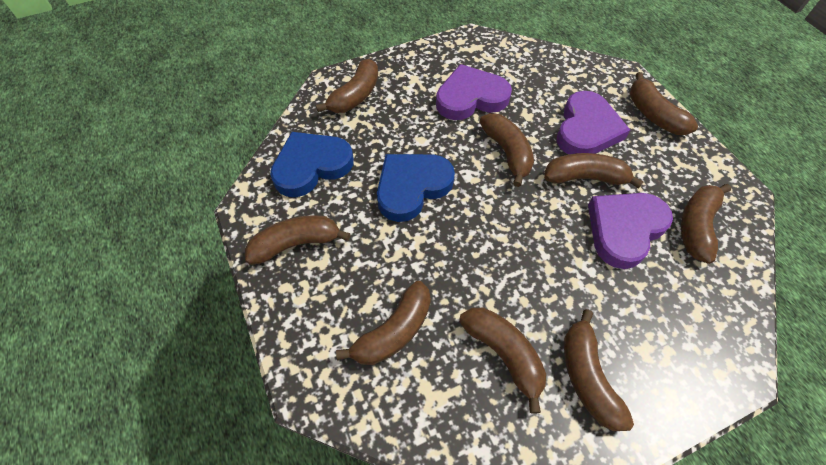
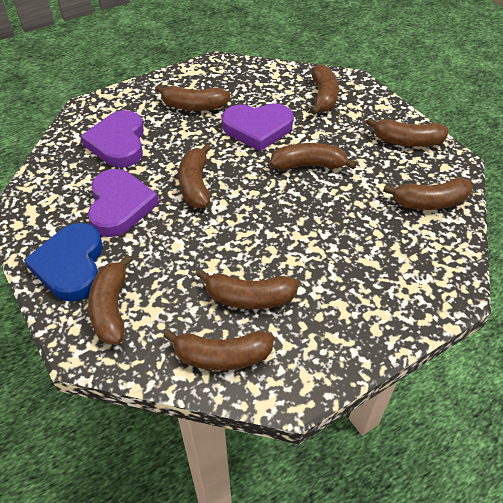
blue heart: 2 -> 1

